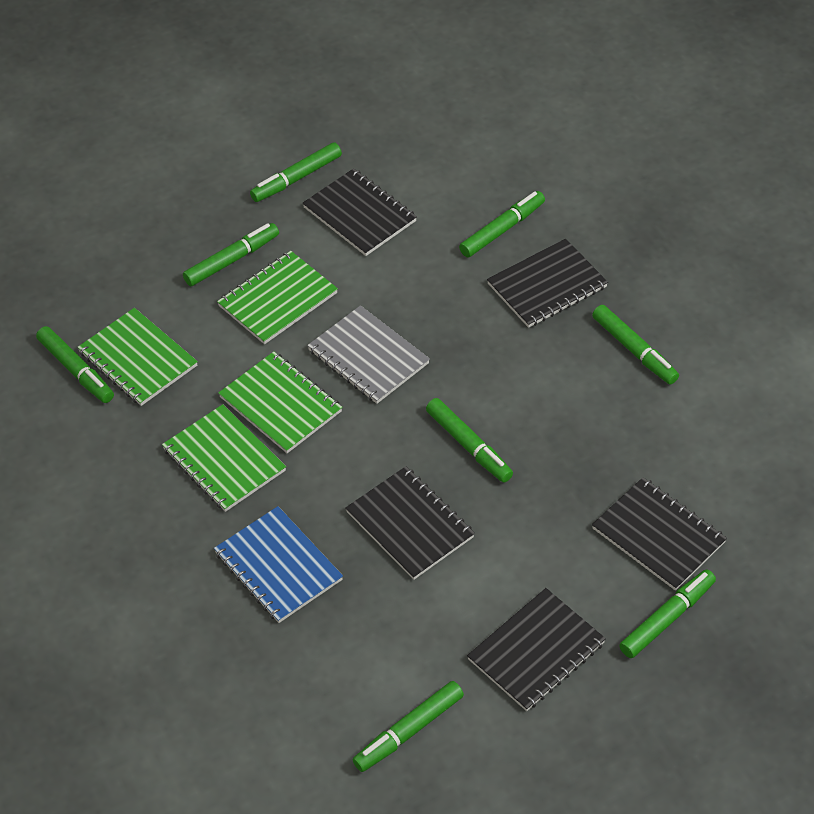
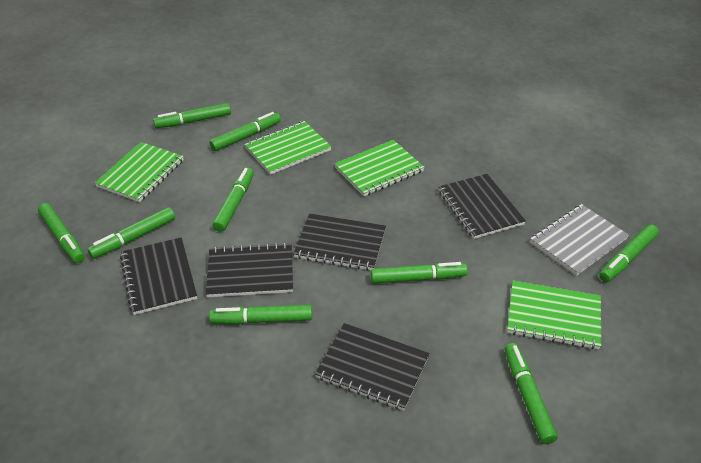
blue notebook: 1 -> 0
green marker: 8 -> 9

